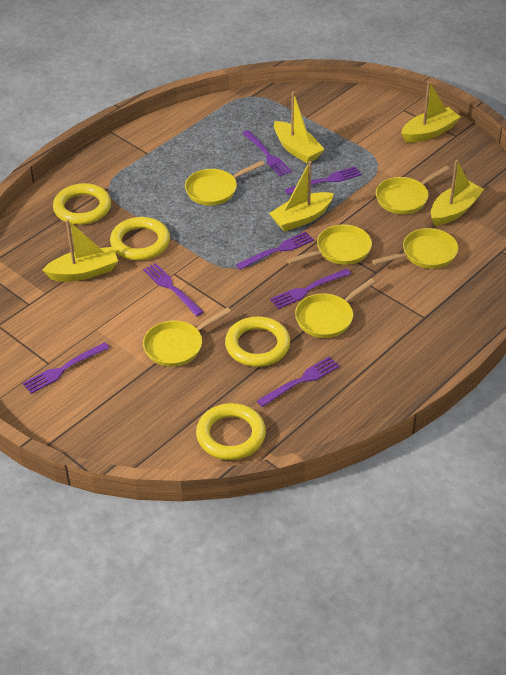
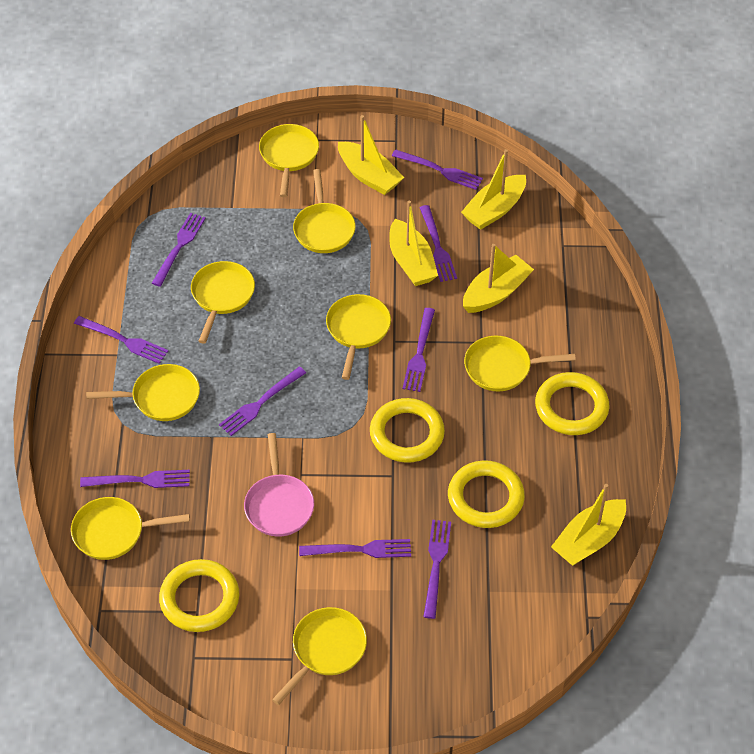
pink pan: 0 -> 1
purple fork: 7 -> 9
yellow pan: 6 -> 8

